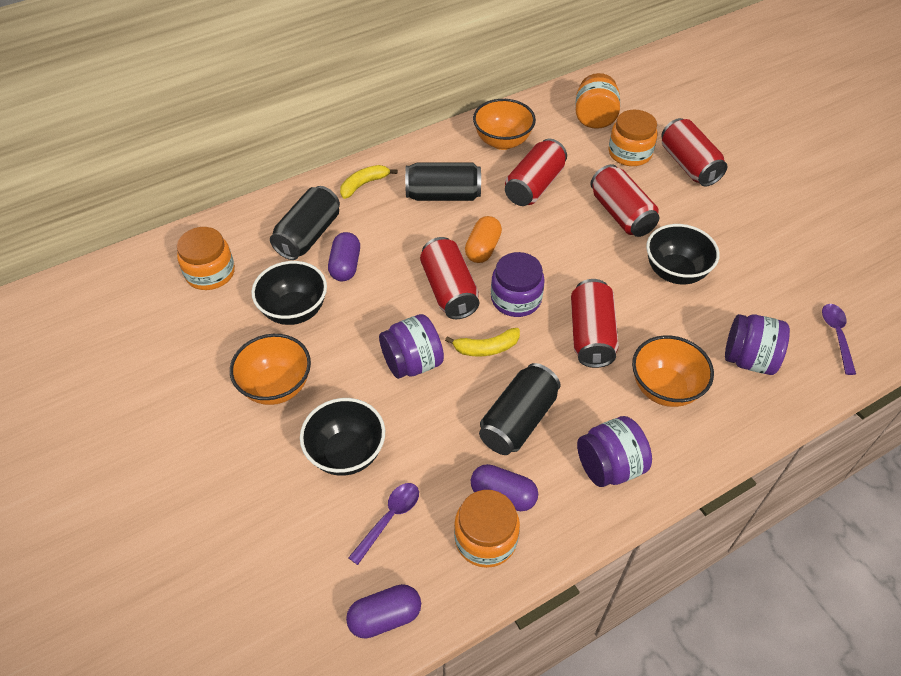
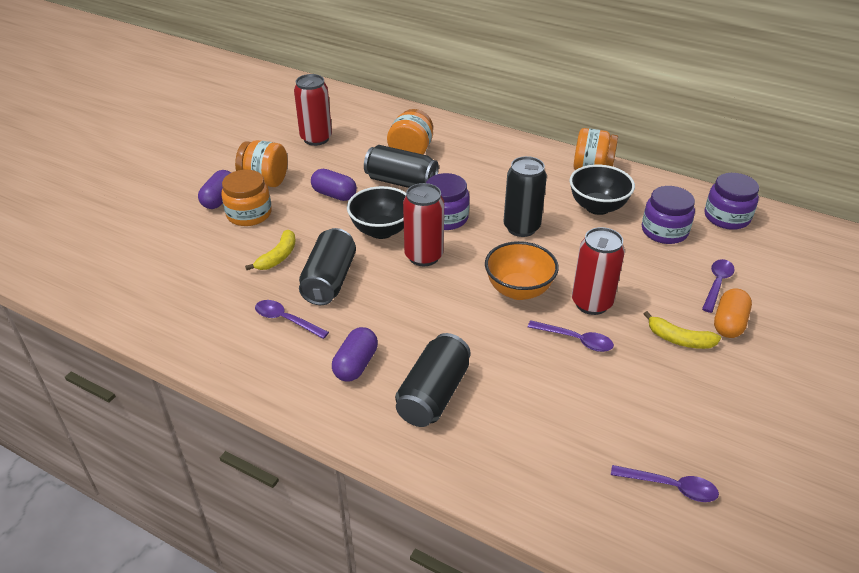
black bowl: 3 -> 2
black can: 3 -> 4
orange bowl: 3 -> 1
purple jar: 4 -> 3
purple spoon: 2 -> 4
red can: 5 -> 3

